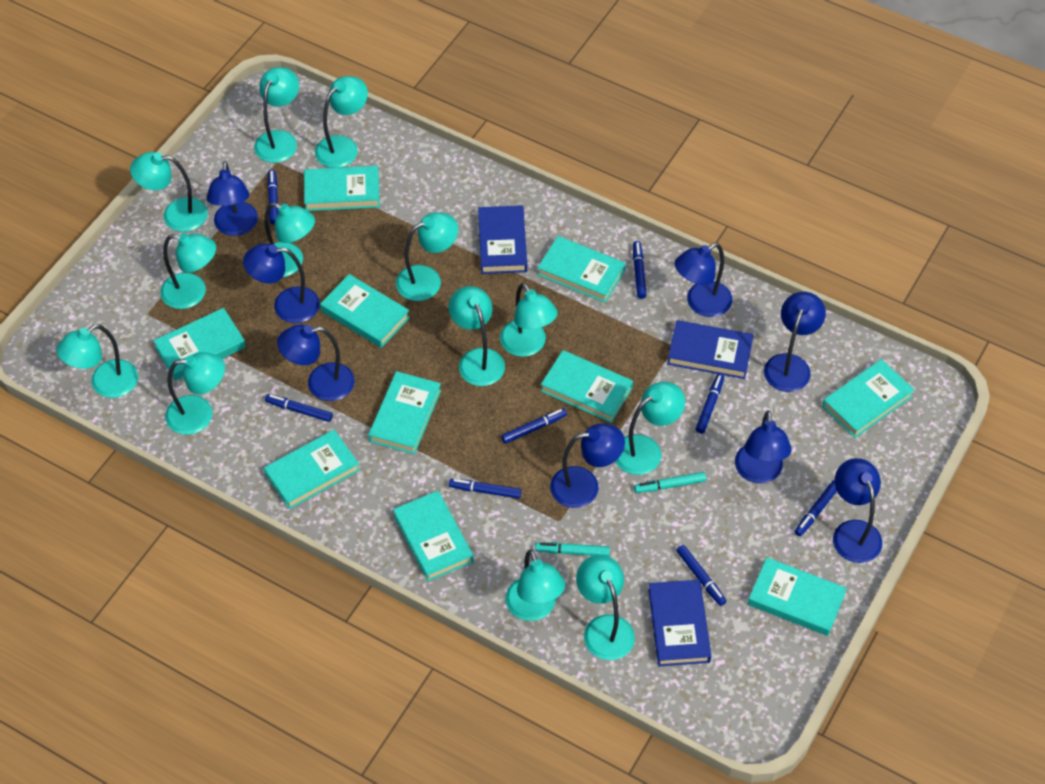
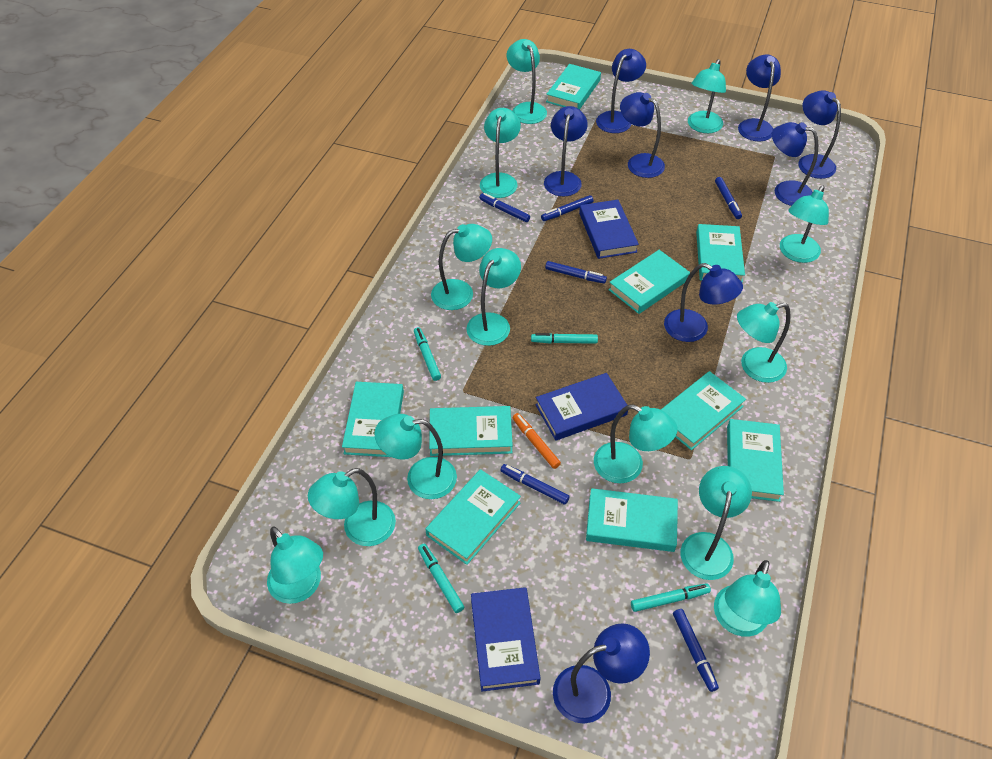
blue marker: 8 -> 6
orange marker: 0 -> 1
turquoise book: 10 -> 9
turquoise marker: 2 -> 4

